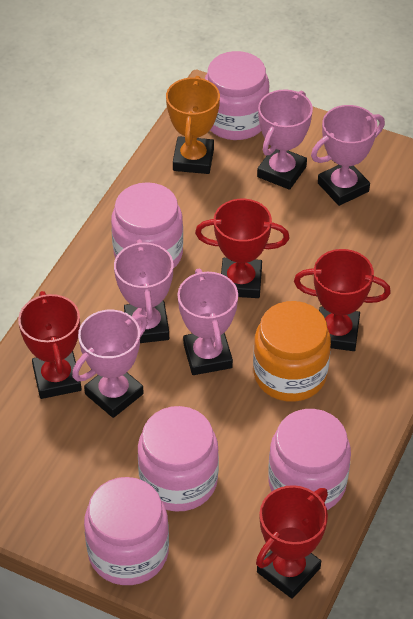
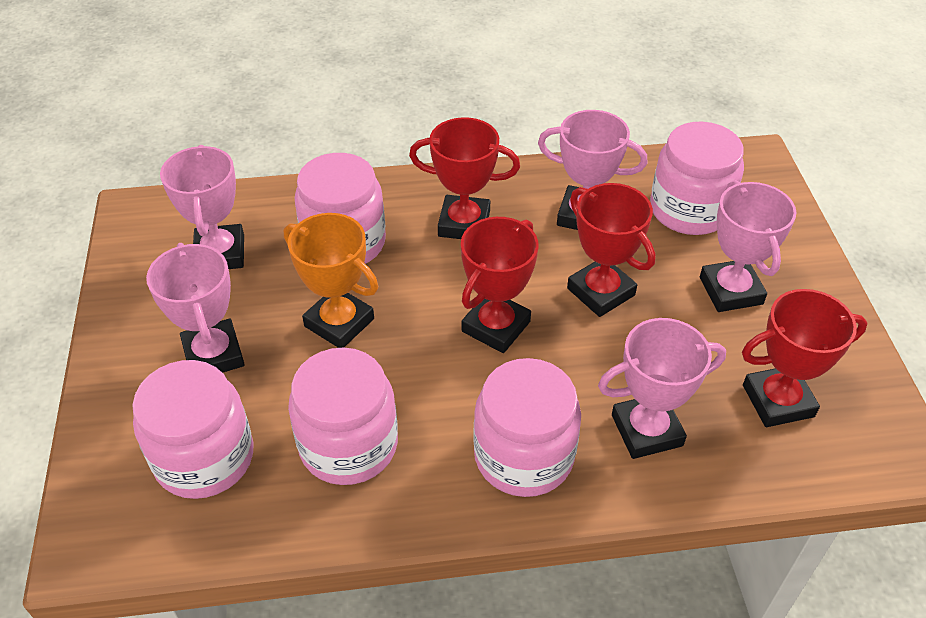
orange jar: 1 -> 0

